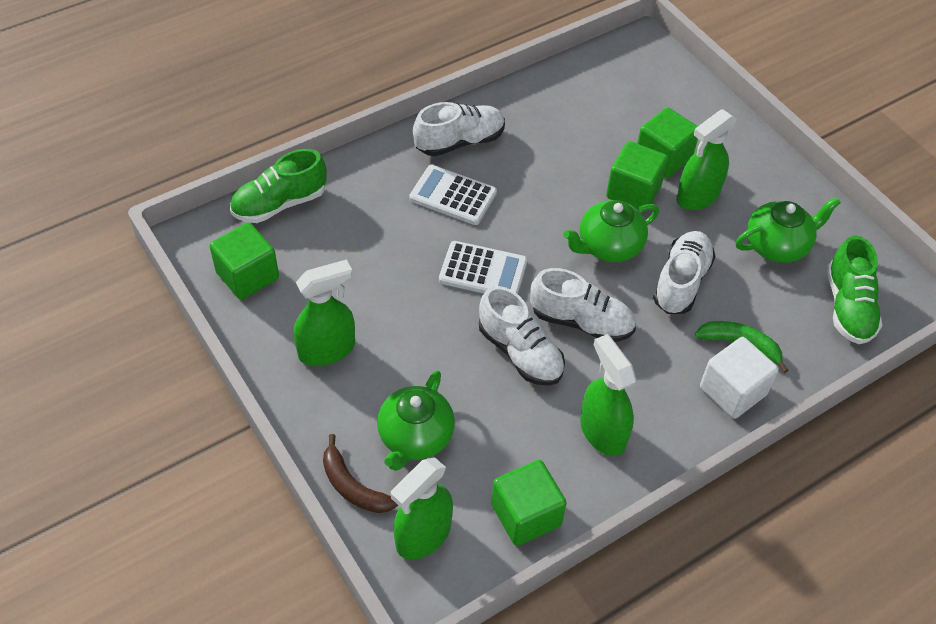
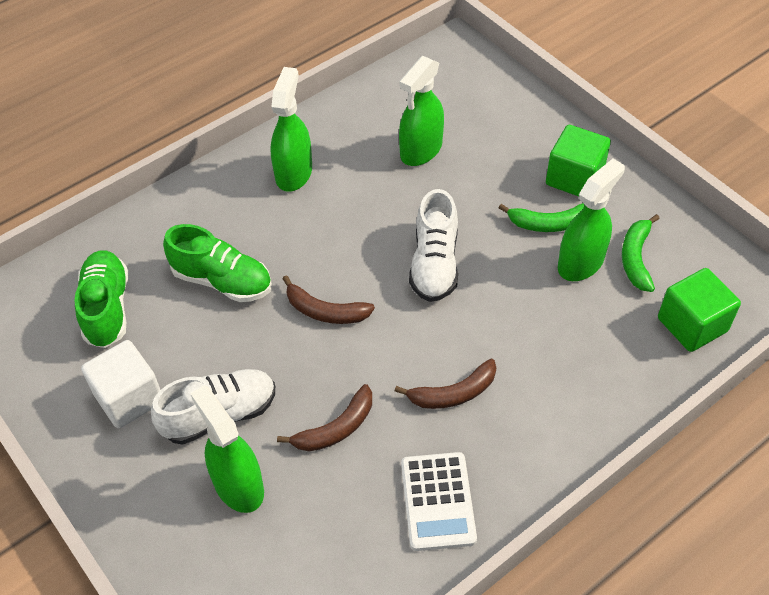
brown banana: 1 -> 3
green banana: 1 -> 2
green cube: 4 -> 2
green teapot: 3 -> 0
white calculator: 2 -> 1
white shoe: 4 -> 2

